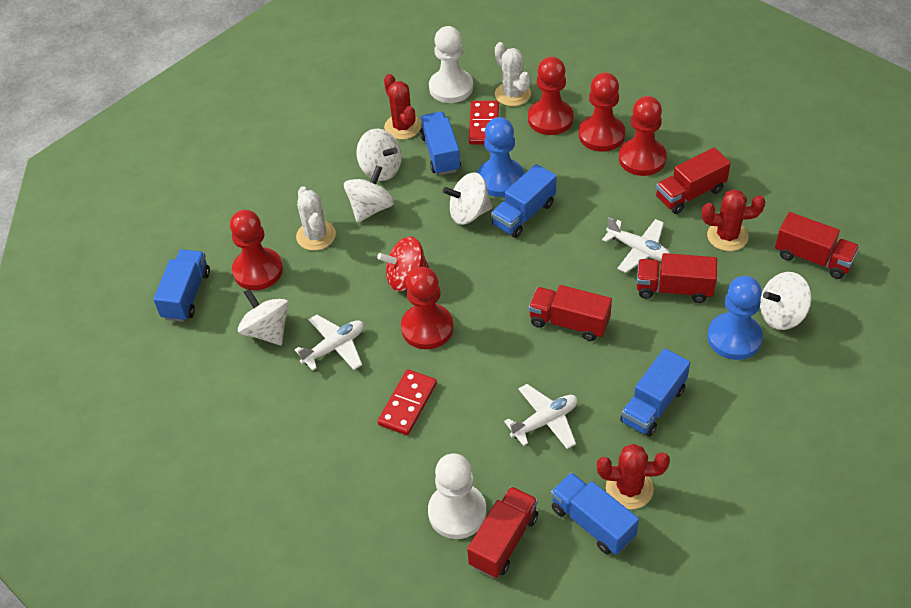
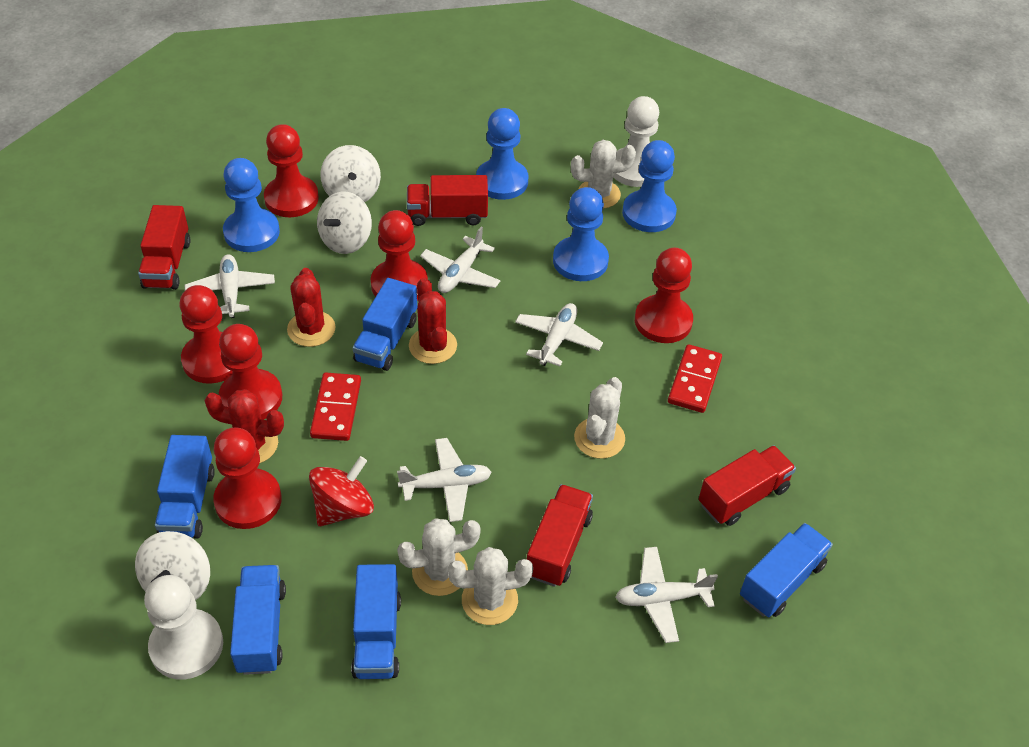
blue pawn: 2 -> 4
red pawn: 5 -> 6
red truck: 5 -> 4
white cactus: 2 -> 4
white plane: 3 -> 5
white spinning top: 5 -> 3

